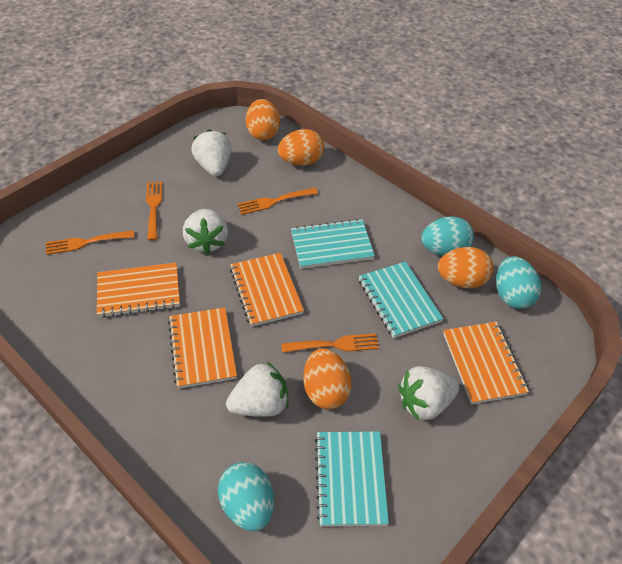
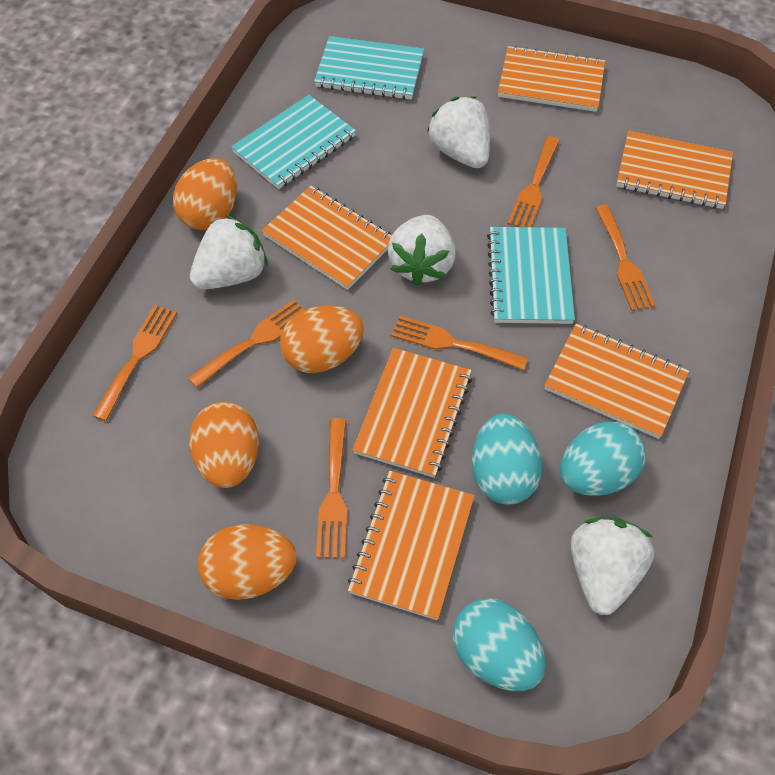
orange fork: 4 -> 6
orange notebook: 4 -> 6

